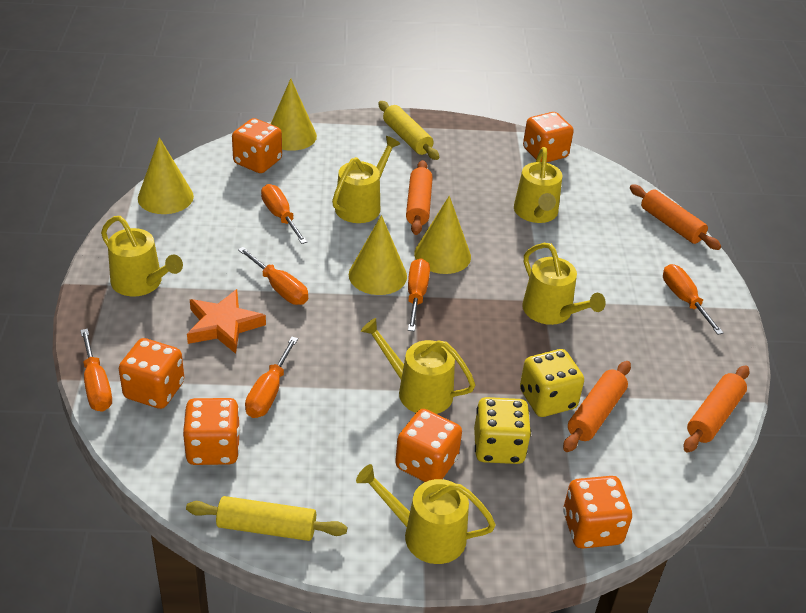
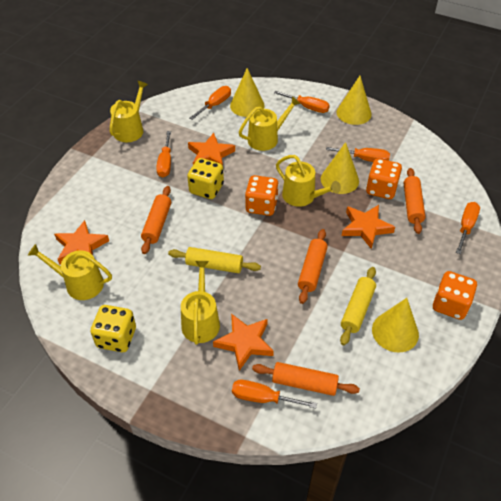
orange dice: 6 -> 3
orange star: 1 -> 4
yellow watering can: 6 -> 5

